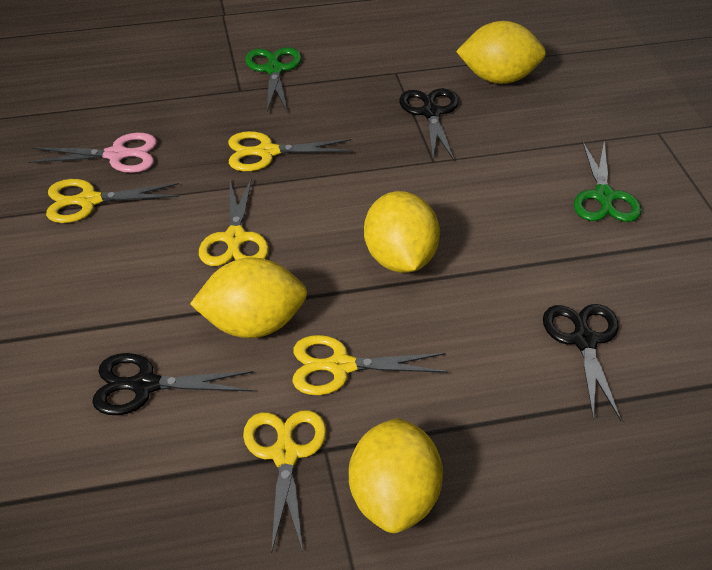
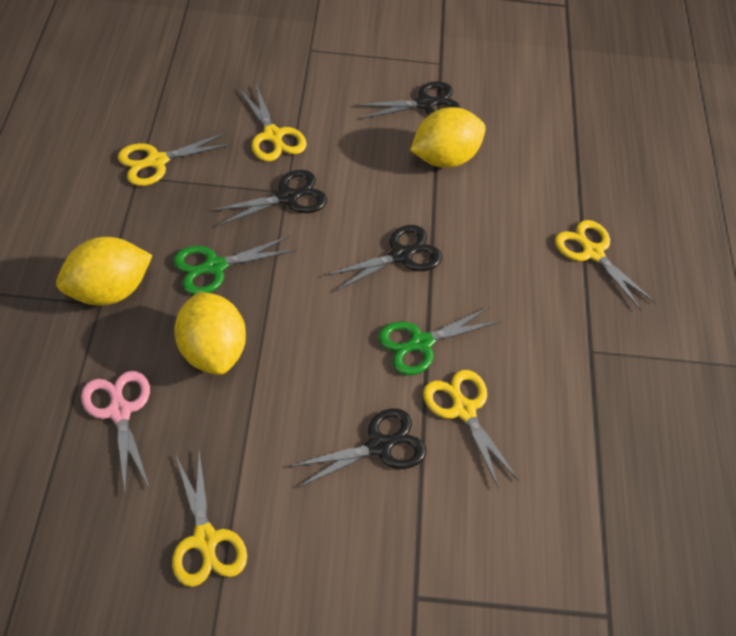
black scissors: 3 -> 4
yellow lemon: 4 -> 3

